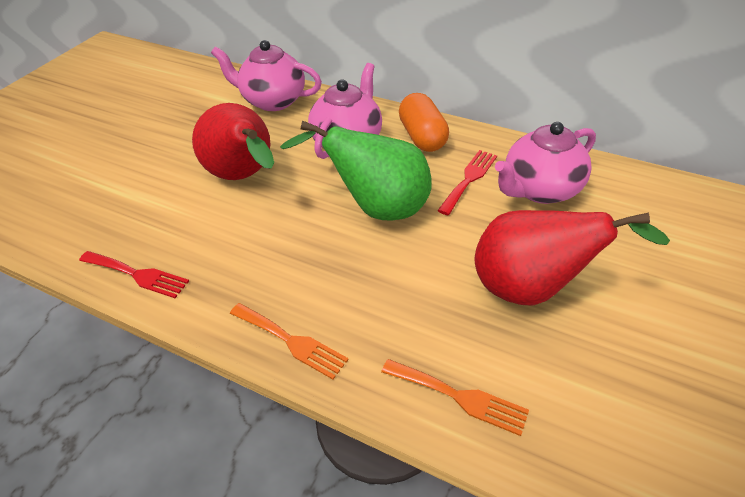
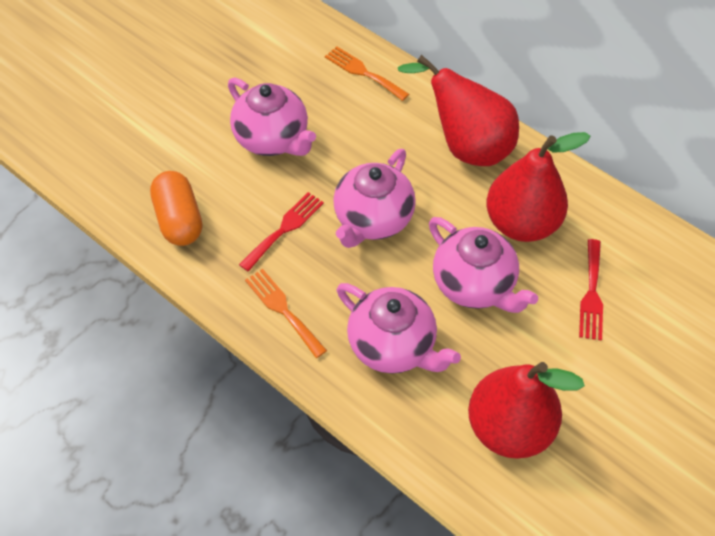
green pear: 1 -> 0
pink teapot: 3 -> 4
red pear: 2 -> 3

